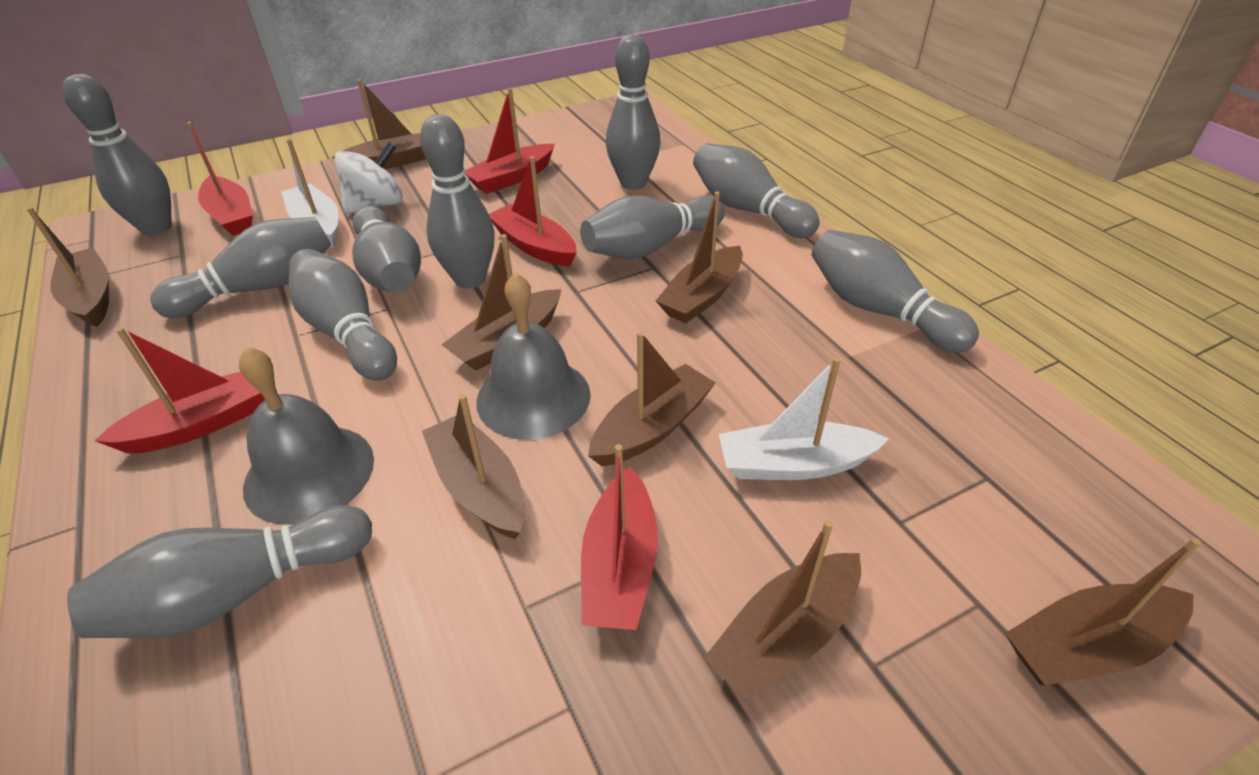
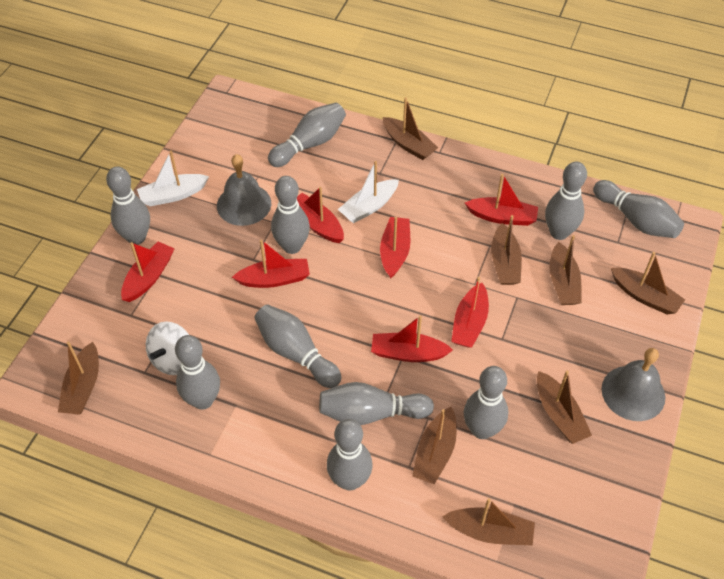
red boat: 5 -> 7

